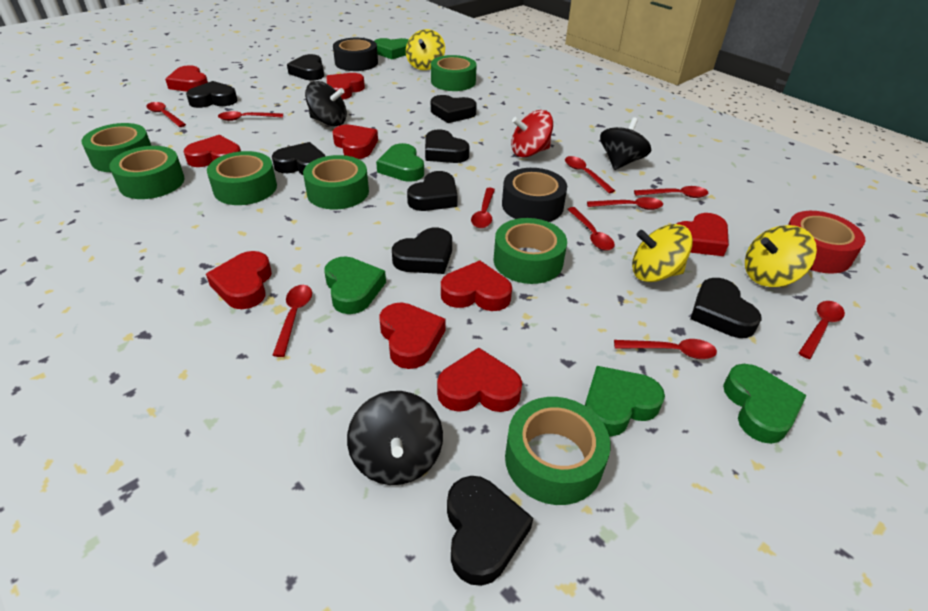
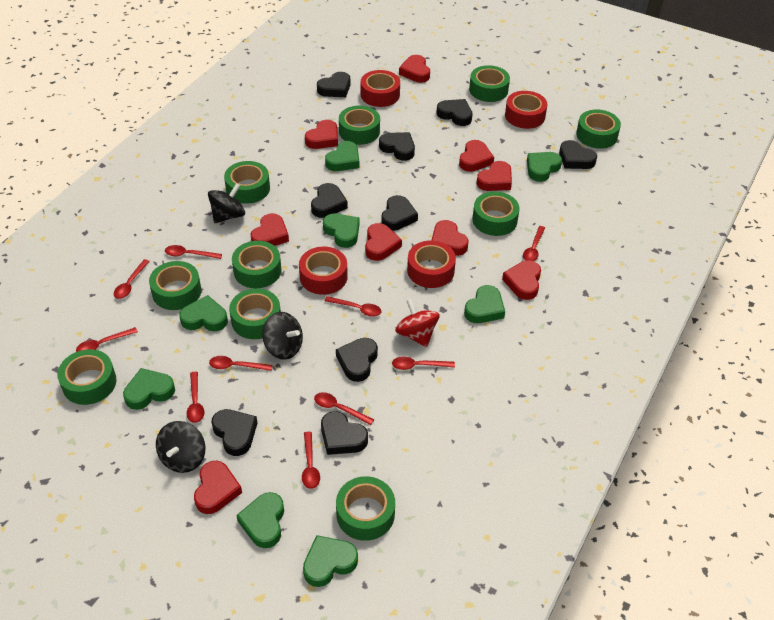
black tape: 2 -> 0
green heart: 5 -> 8
green tape: 7 -> 10
red tape: 1 -> 4
yellow spinning top: 3 -> 0

